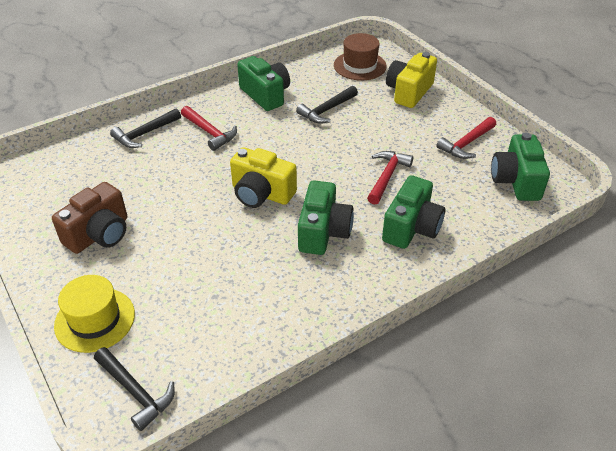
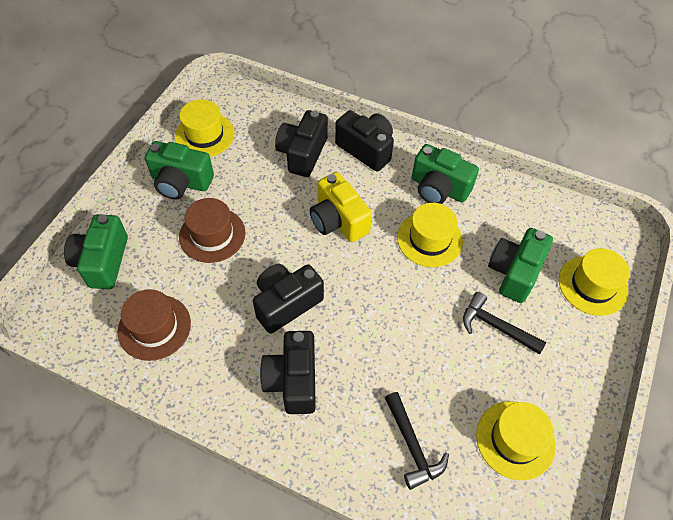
black camera: 0 -> 4
black hammer: 3 -> 2
brown camera: 1 -> 0
brown hat: 1 -> 2
red hammer: 3 -> 0
yellow camera: 2 -> 1
yellow hat: 1 -> 4

